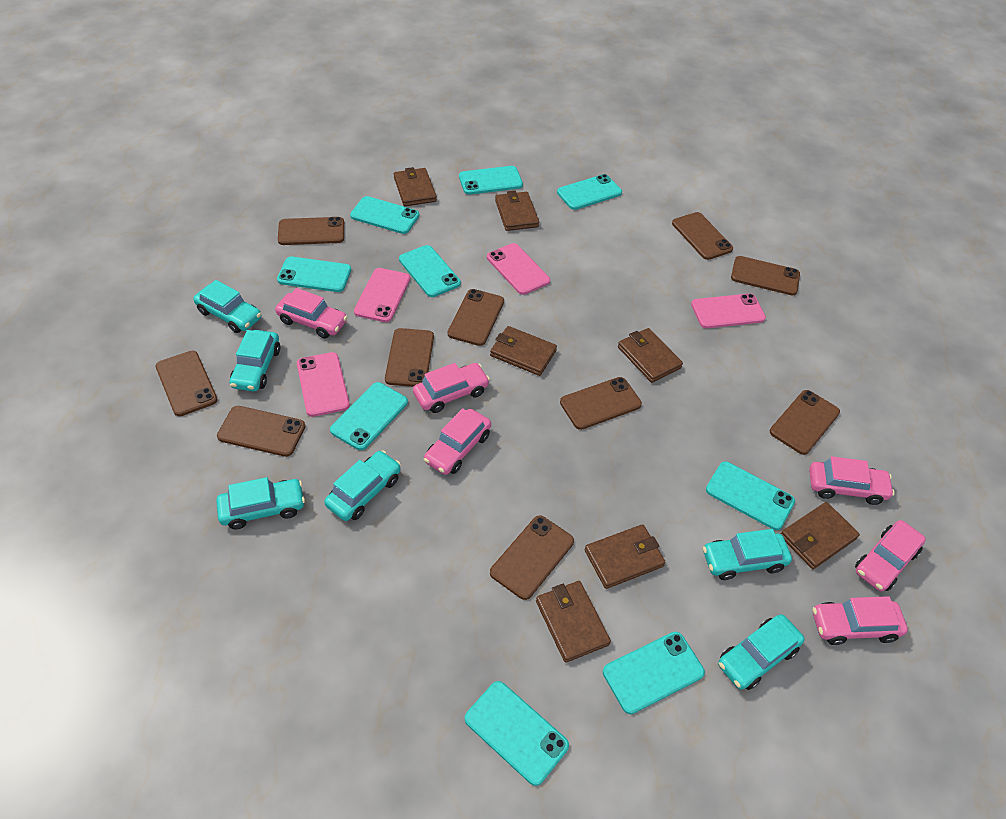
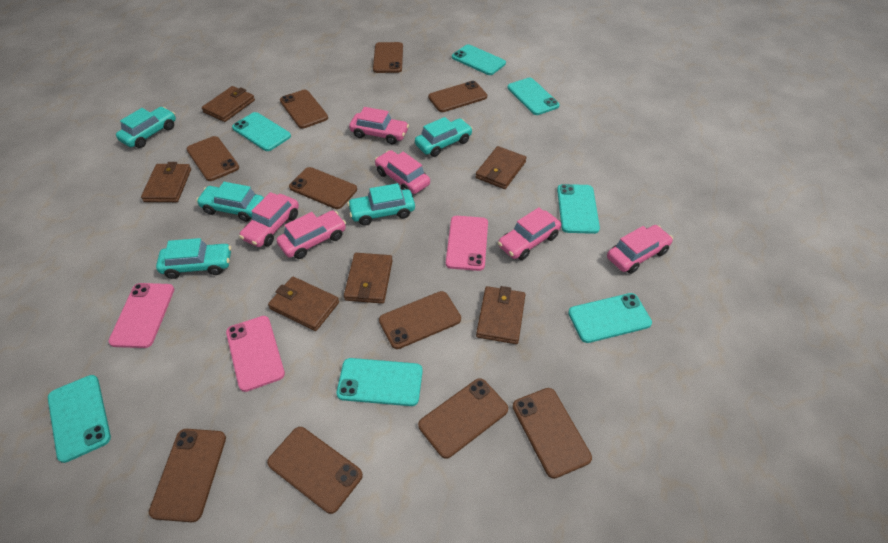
brown wallet: 7 -> 6
pink phone: 4 -> 3
turquoise car: 6 -> 5
turquoise phone: 9 -> 7

